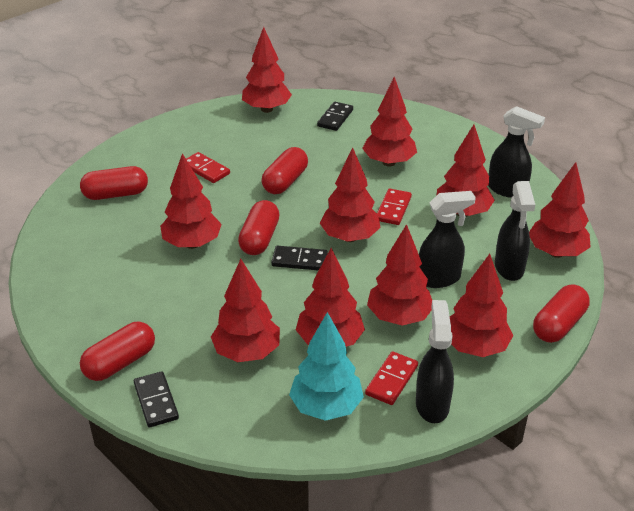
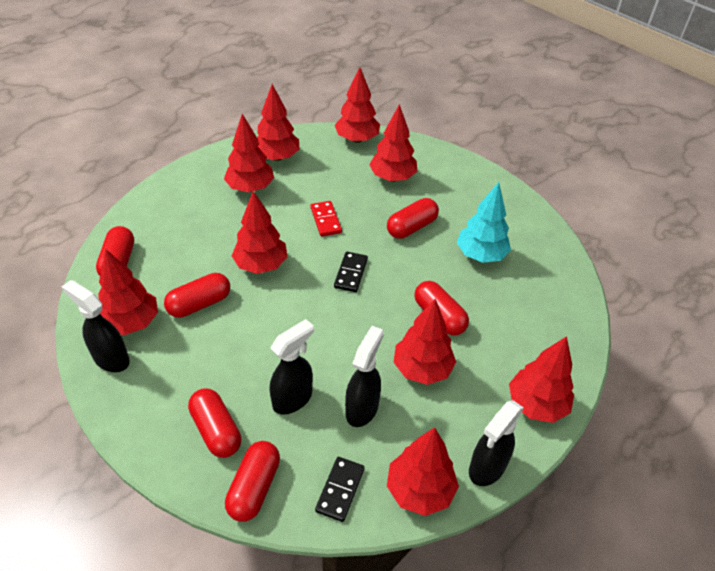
black domino: 3 -> 2
red capsule: 5 -> 6
red domino: 3 -> 1
red tree: 10 -> 9

